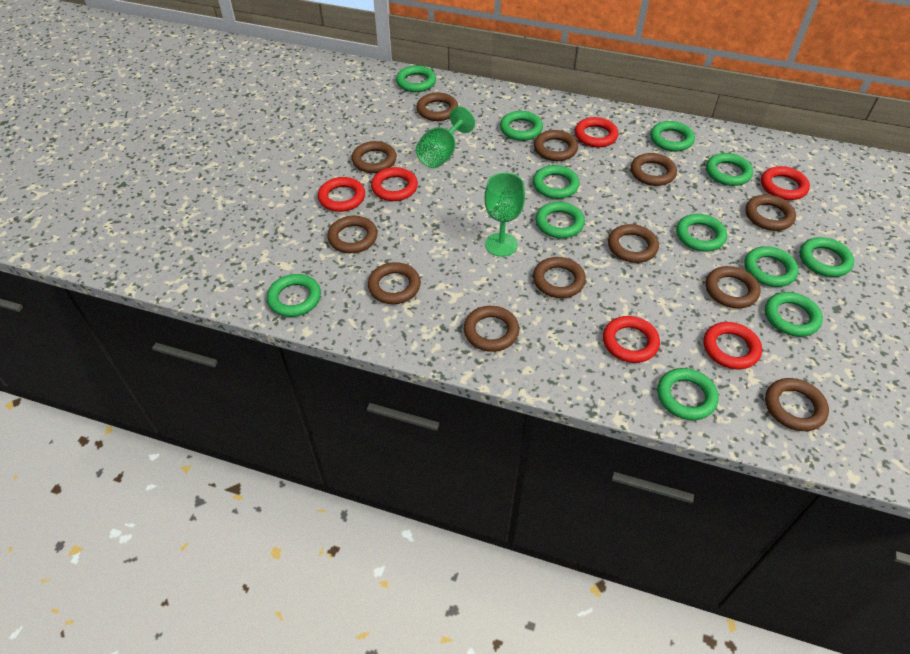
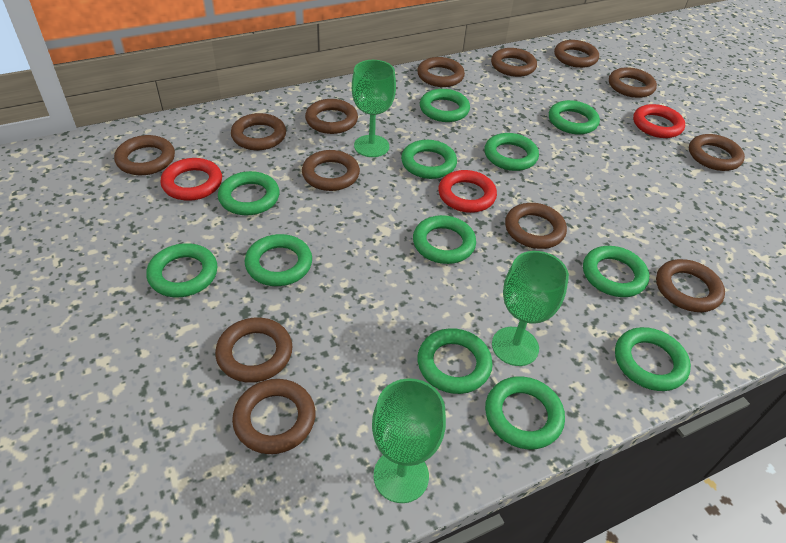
brown ring: 12 -> 13
green goblet: 2 -> 3
red ring: 6 -> 3

